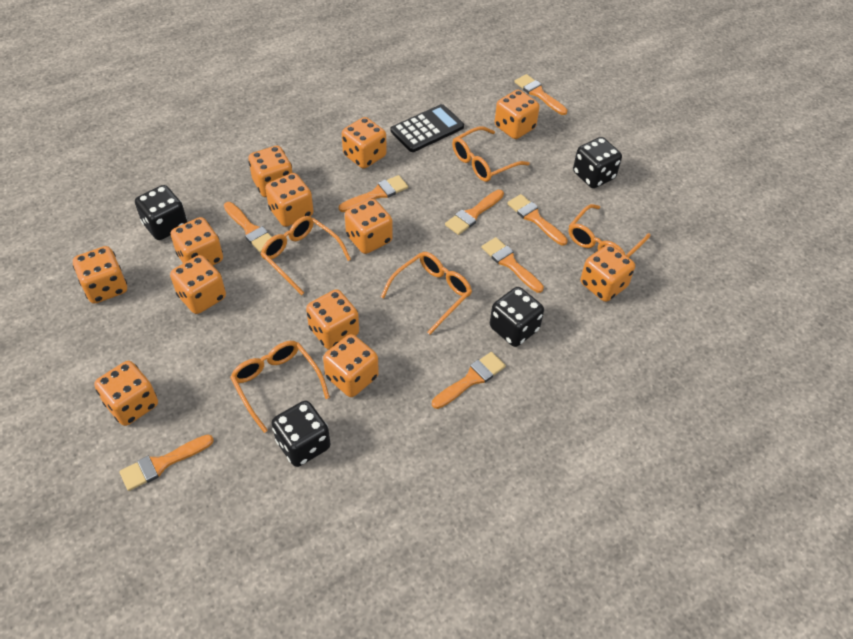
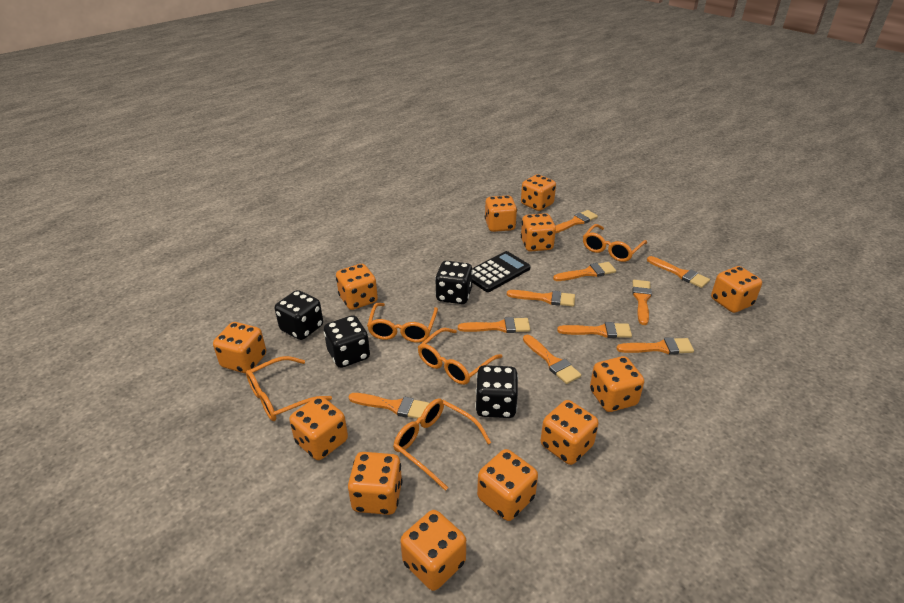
orange brush: 8 -> 10

